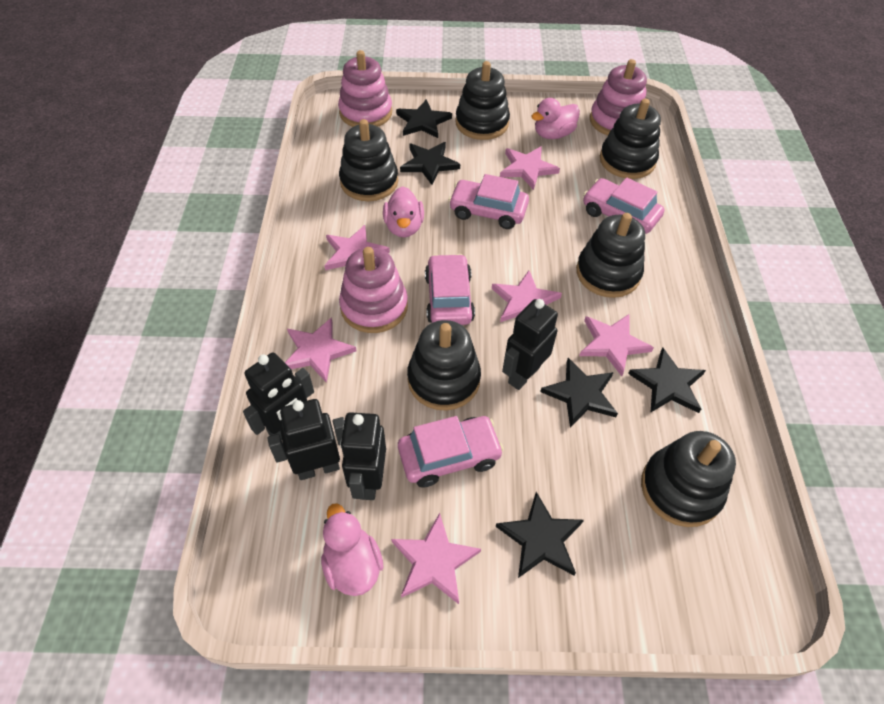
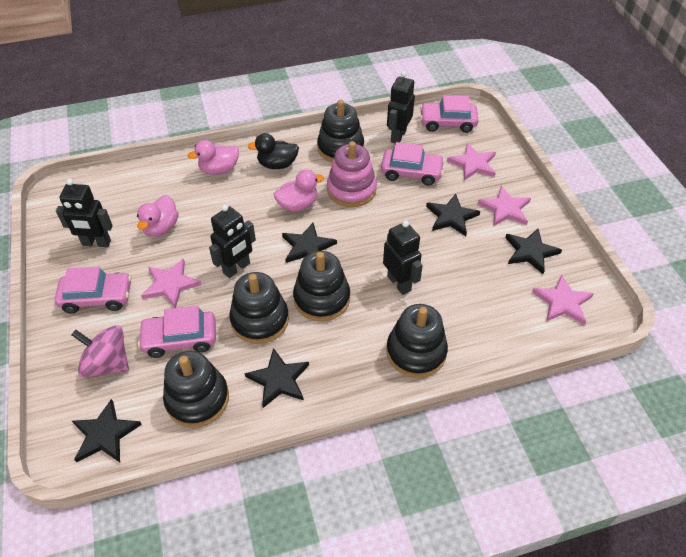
black duck: 0 -> 1
black stacking toy: 6 -> 5
pink spinning top: 0 -> 1
pink stacking toy: 3 -> 1
pink star: 6 -> 4

